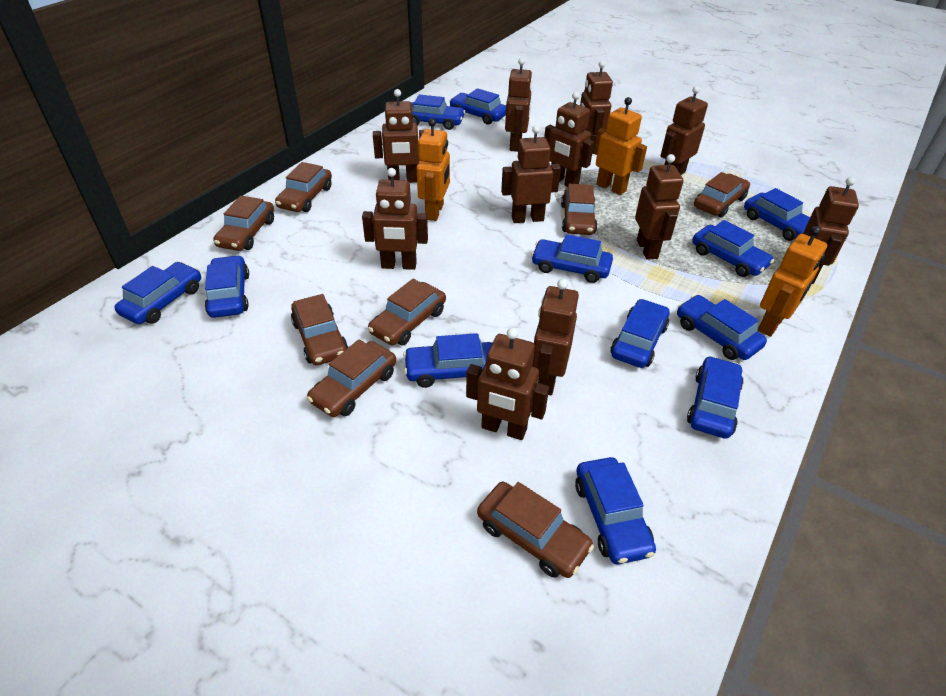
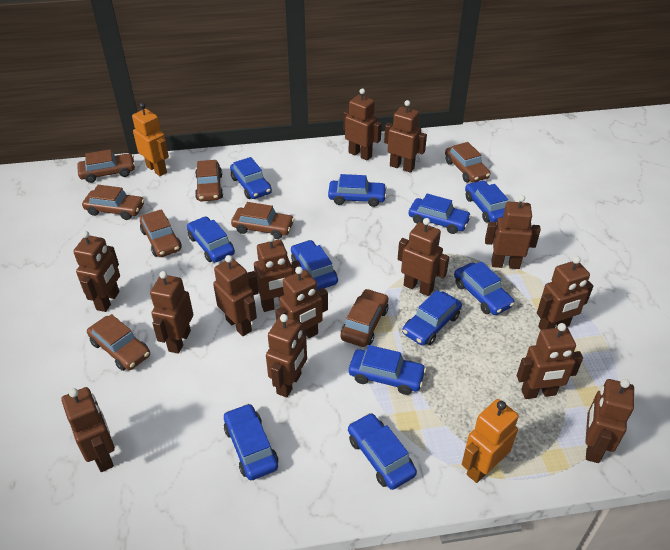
blue car: 12 -> 11
brown robot: 11 -> 14
orange robot: 3 -> 2

